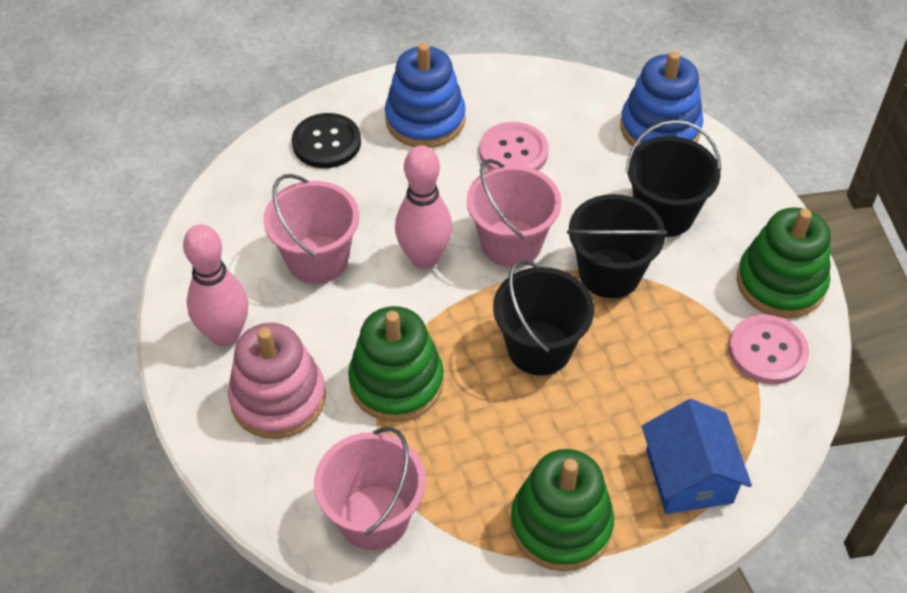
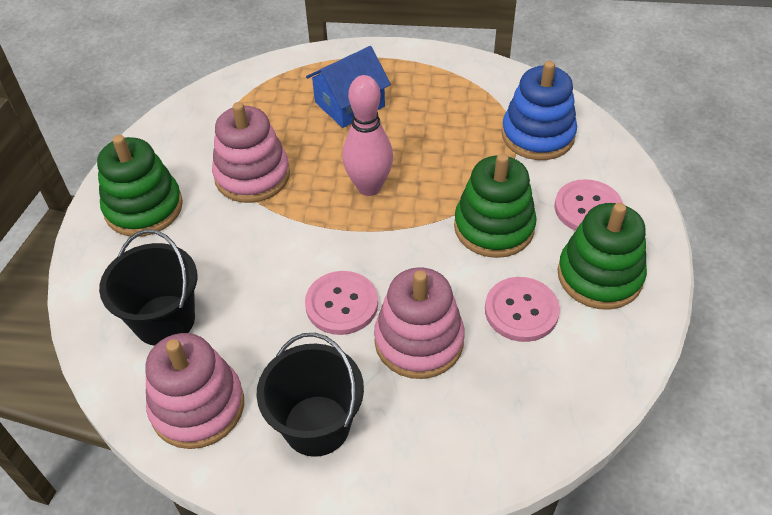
black bucket: 3 -> 2
black button: 1 -> 0
blue stacking toy: 2 -> 1
pink bowling pin: 2 -> 1
pink bucket: 3 -> 0
pink button: 2 -> 3
pink stacking toy: 1 -> 3

